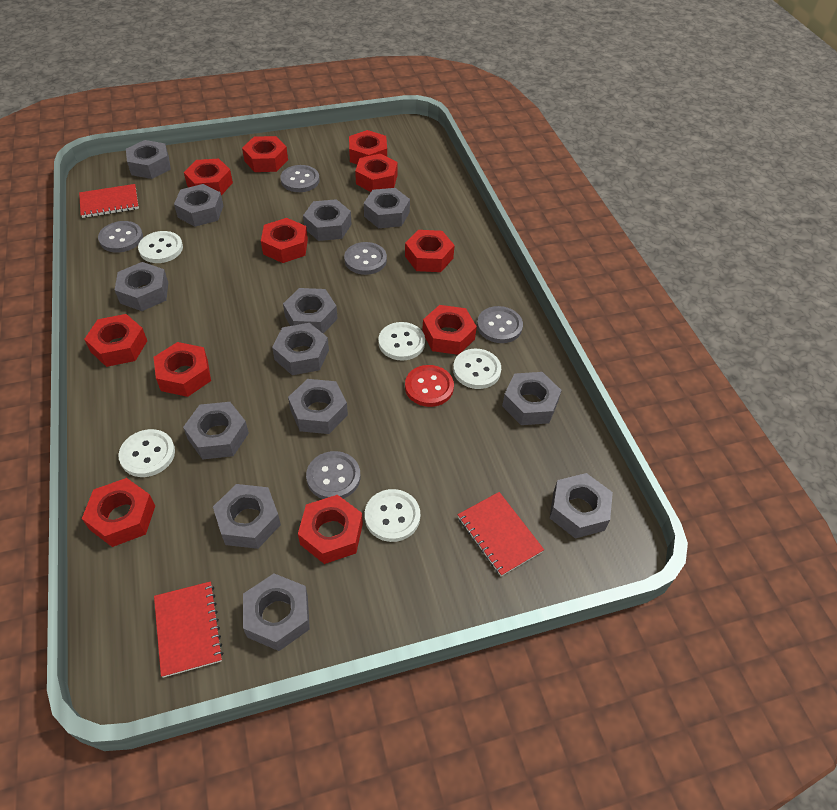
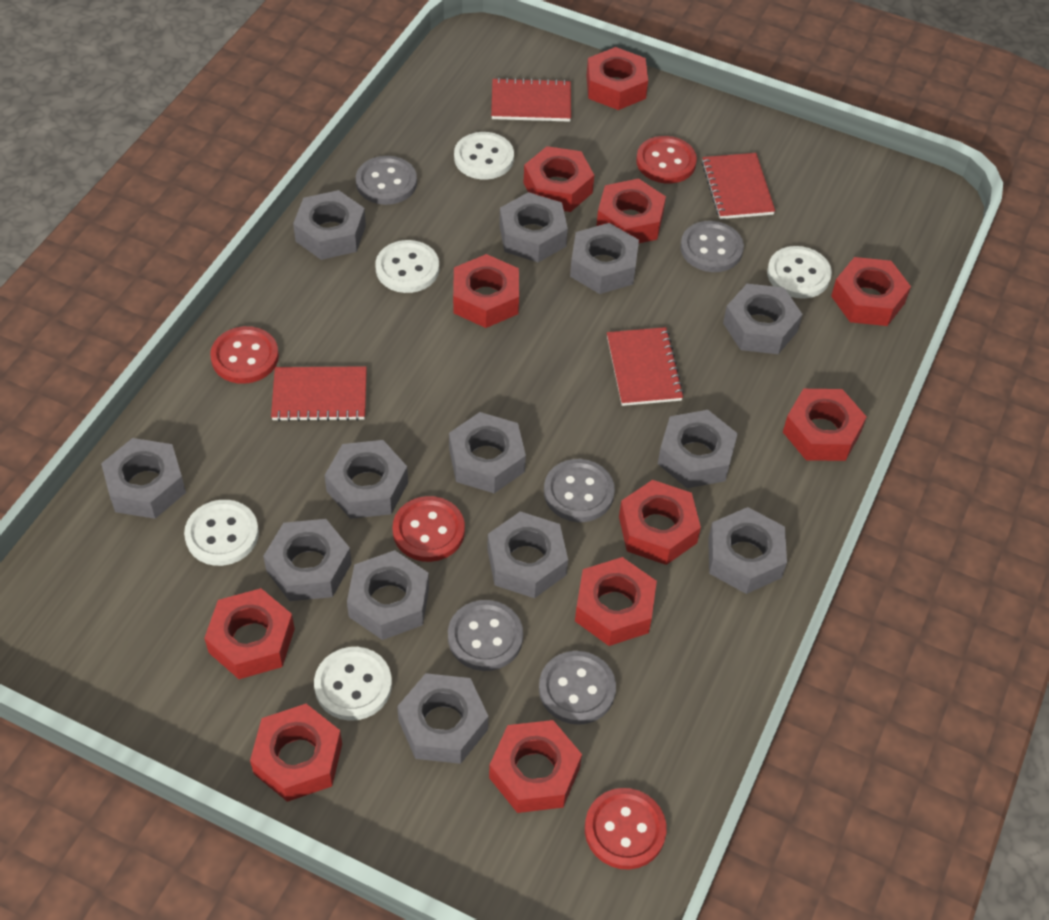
red button: 1 -> 4
red notebook: 3 -> 4

